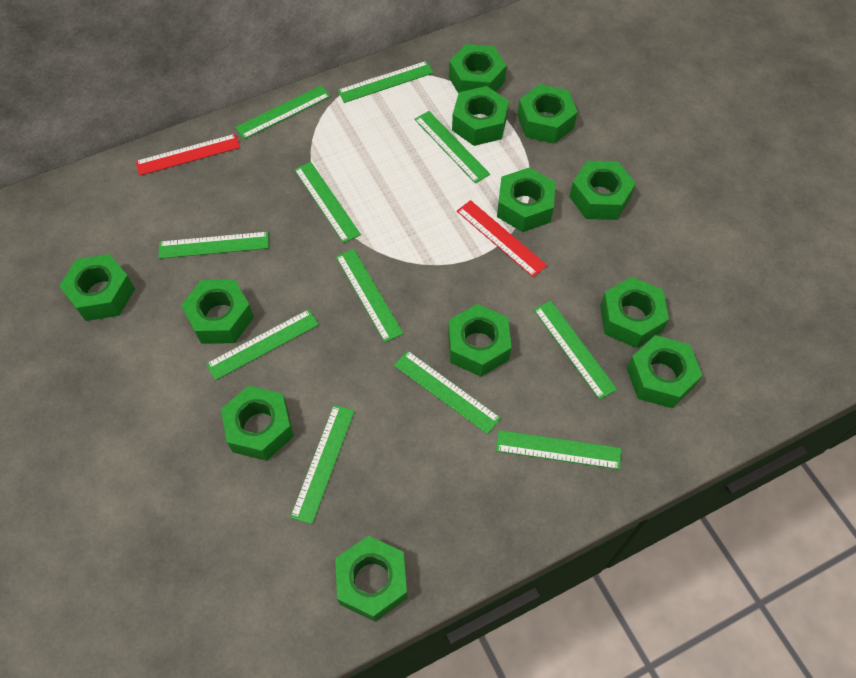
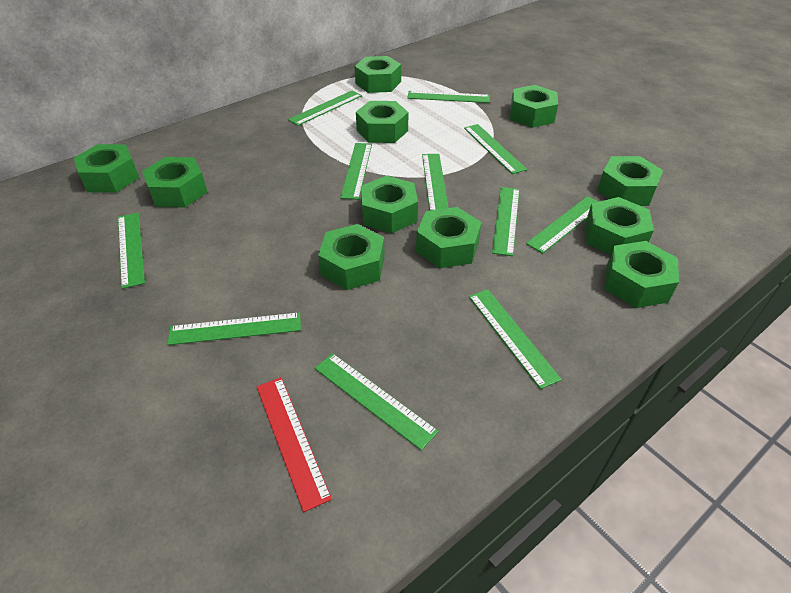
green nut: 12 -> 11
red ruler: 2 -> 1

